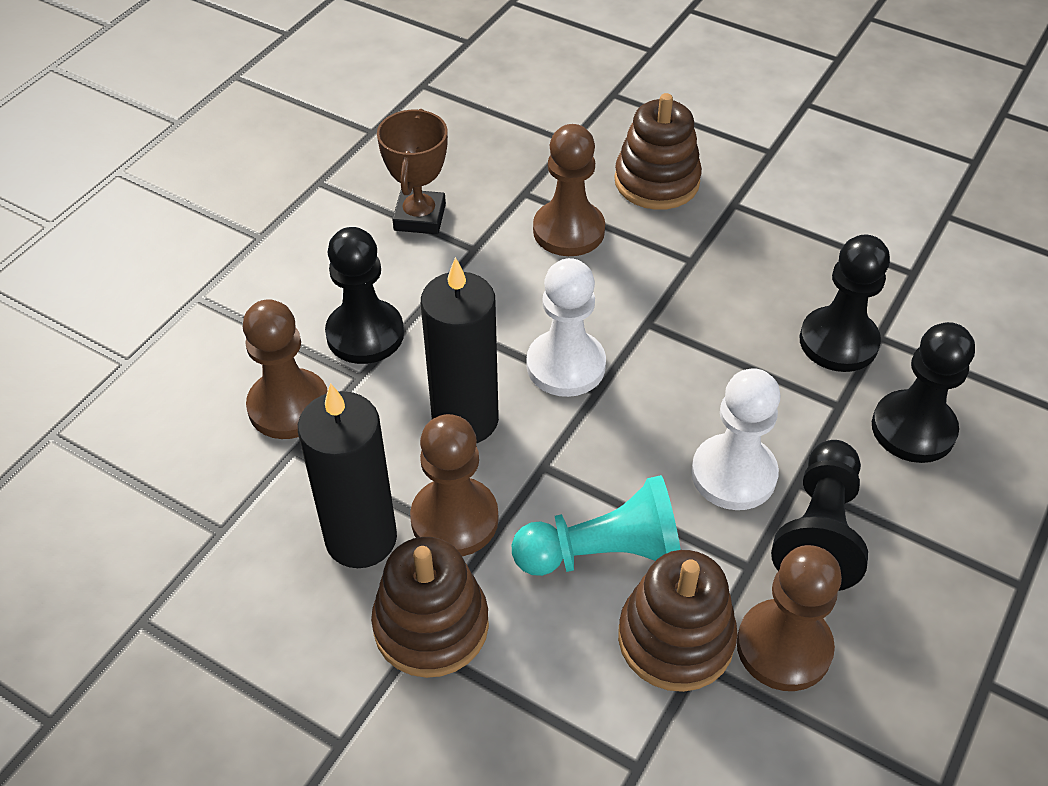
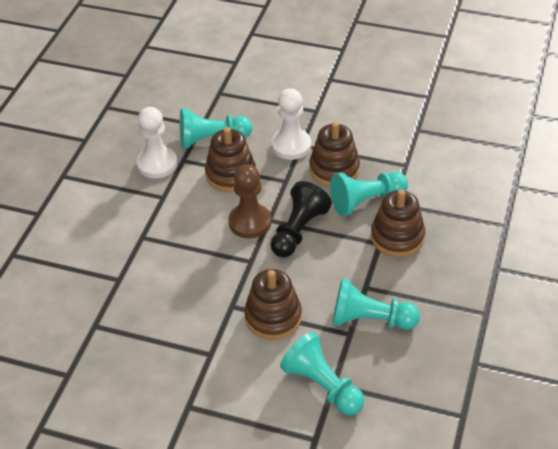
black candle: 2 -> 0
black pawn: 4 -> 1
brown pawn: 4 -> 1
brown stacking toy: 3 -> 4
brown trophy: 1 -> 0
turquoise pawn: 1 -> 4

